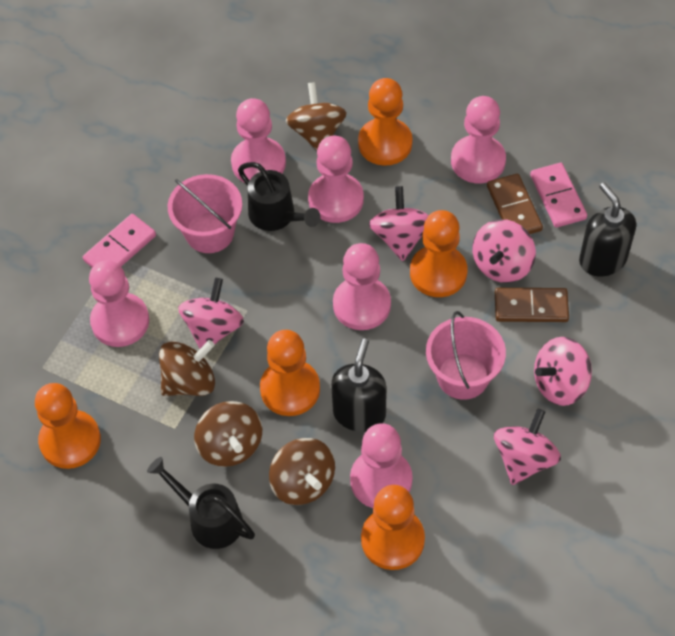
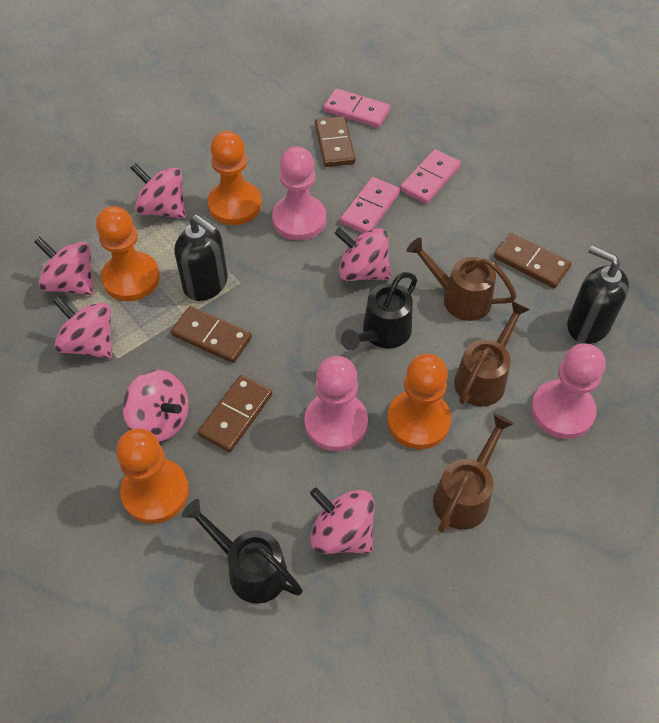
brown domino: 2 -> 4
brown spinning top: 4 -> 0
brown watering can: 0 -> 3
orange pawn: 5 -> 4
pink bucket: 2 -> 0
pink domino: 2 -> 3
pink pawn: 6 -> 3
pink spinning top: 5 -> 6

